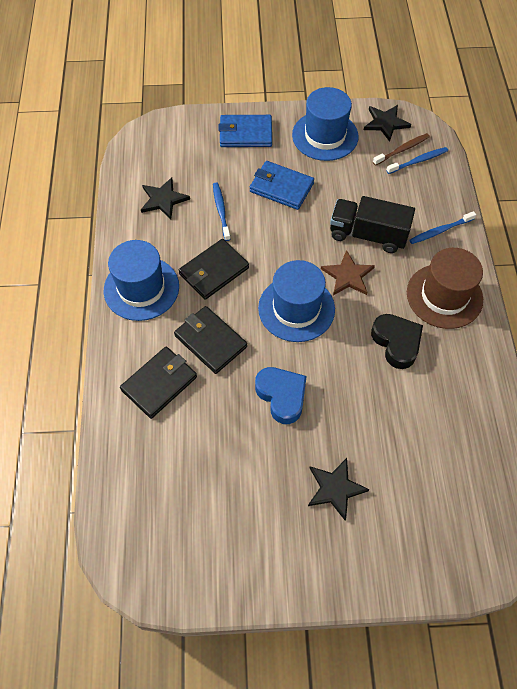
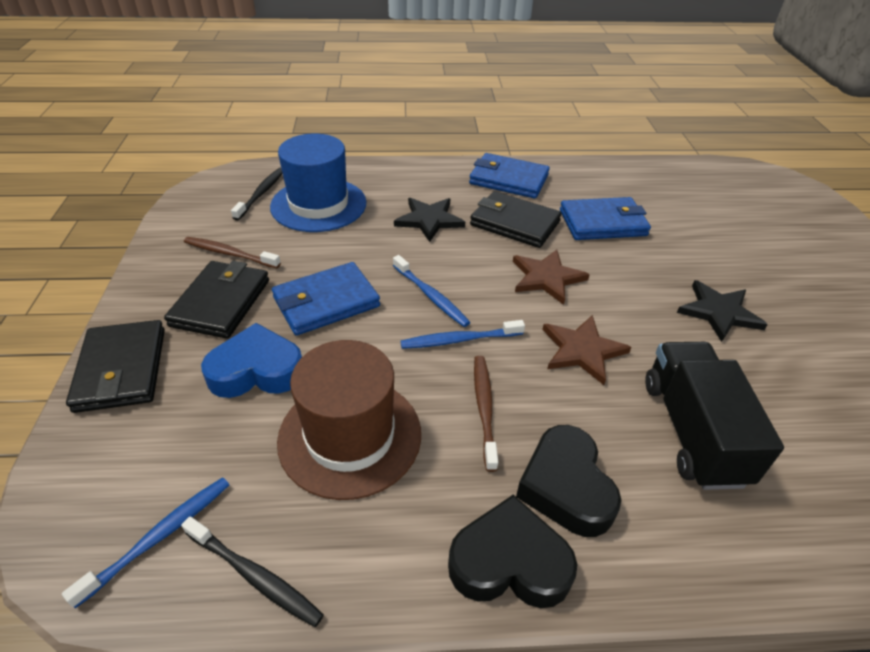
black heart: 1 -> 2
black star: 3 -> 2
black toothbrush: 0 -> 2
blue hat: 3 -> 1
blue wallet: 2 -> 3
brown star: 1 -> 2
brown toothbrush: 1 -> 2

